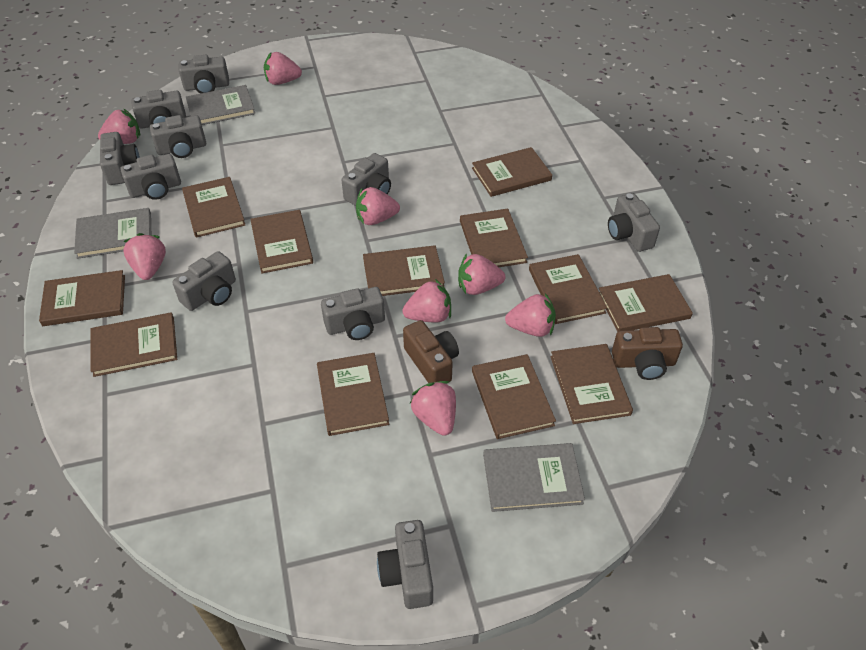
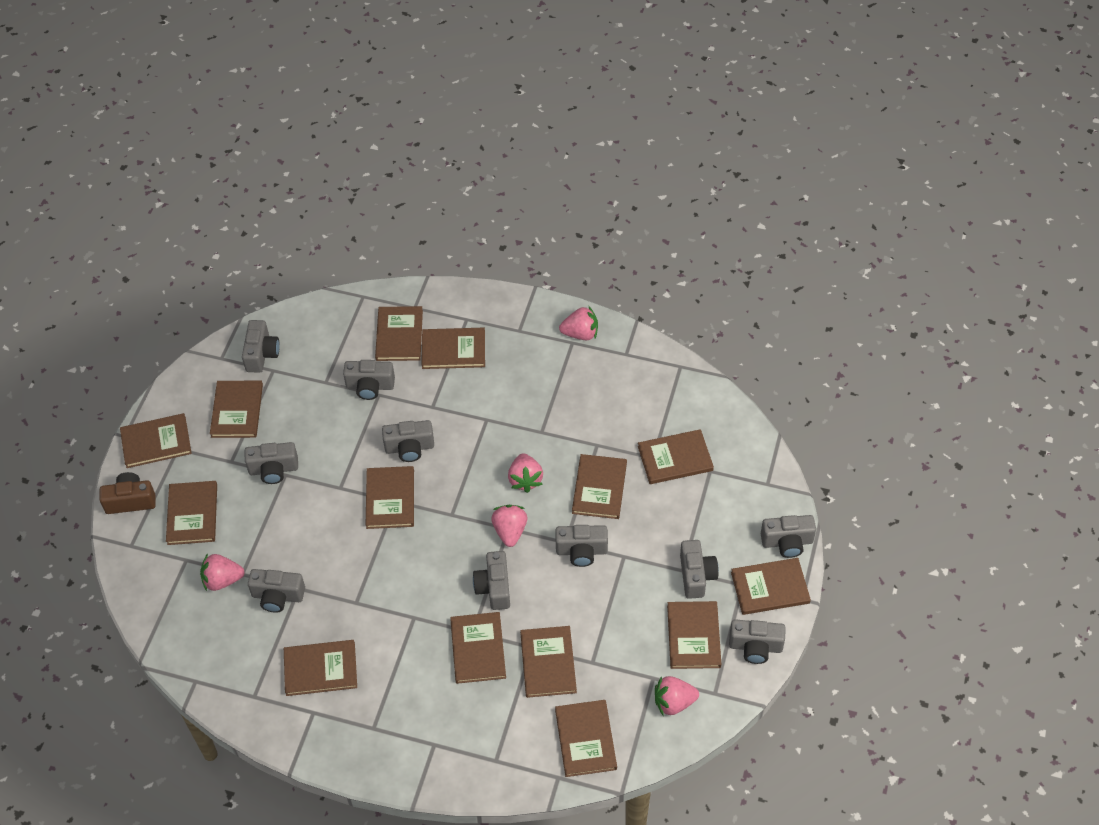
brown book: 12 -> 14
brown camera: 2 -> 1
grey book: 3 -> 0
pink strawberry: 8 -> 5

